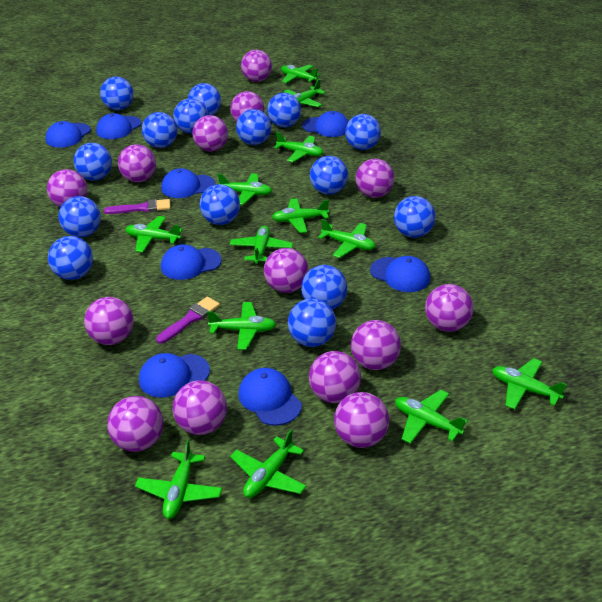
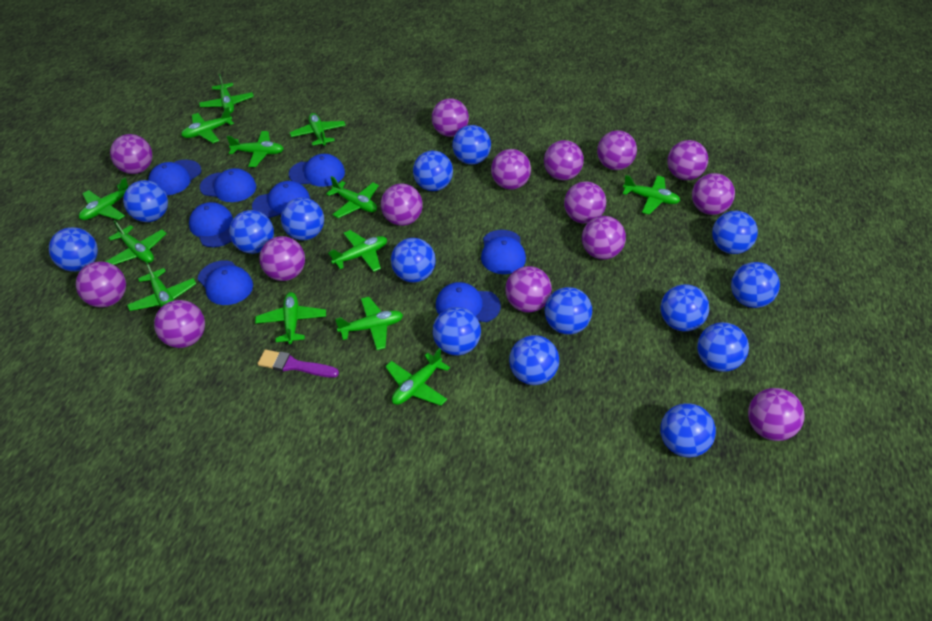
purple ball: 14 -> 15
purple brush: 2 -> 1

